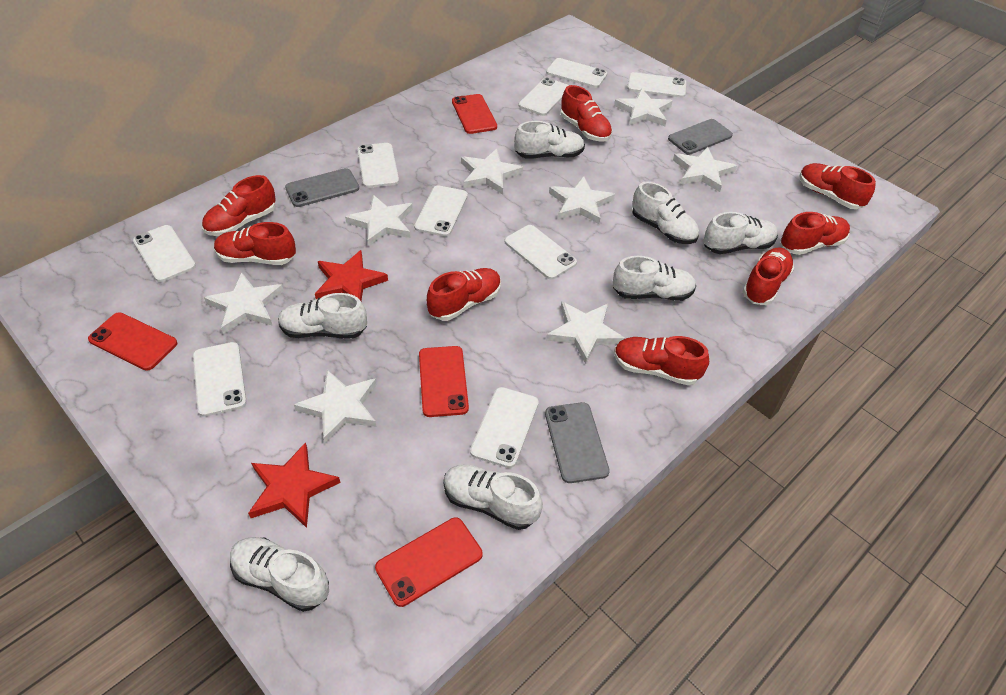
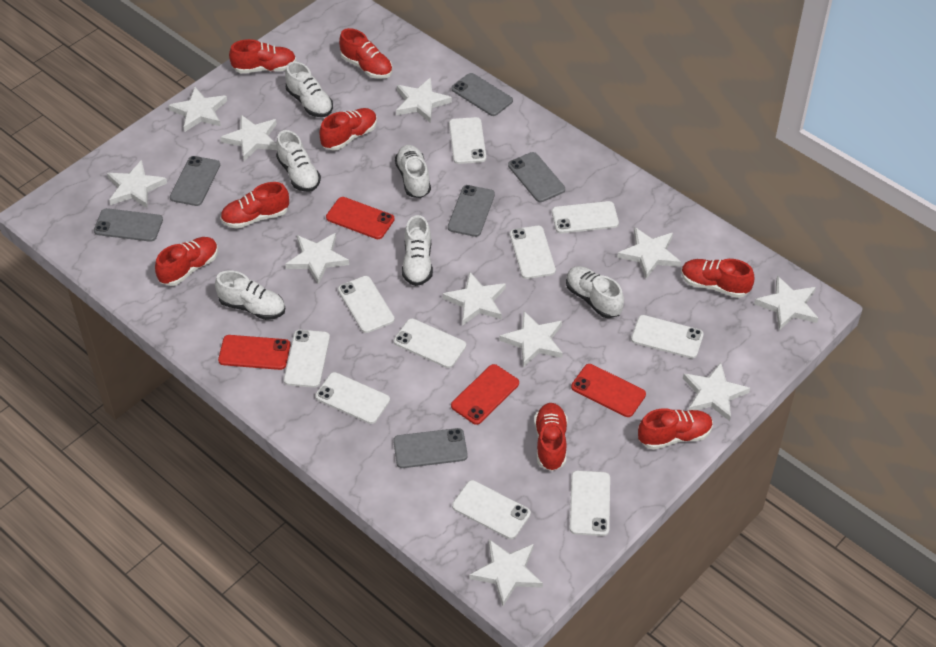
grey phone: 3 -> 6
red star: 2 -> 0
white phone: 9 -> 10
white shoe: 7 -> 6
white star: 8 -> 11

